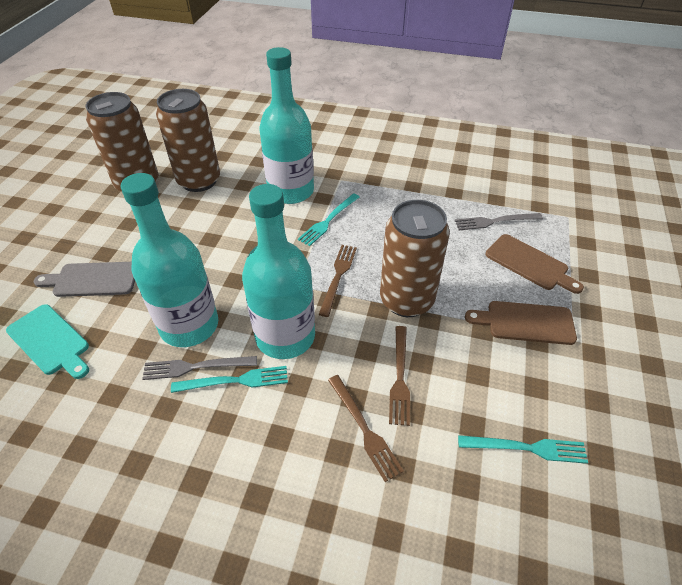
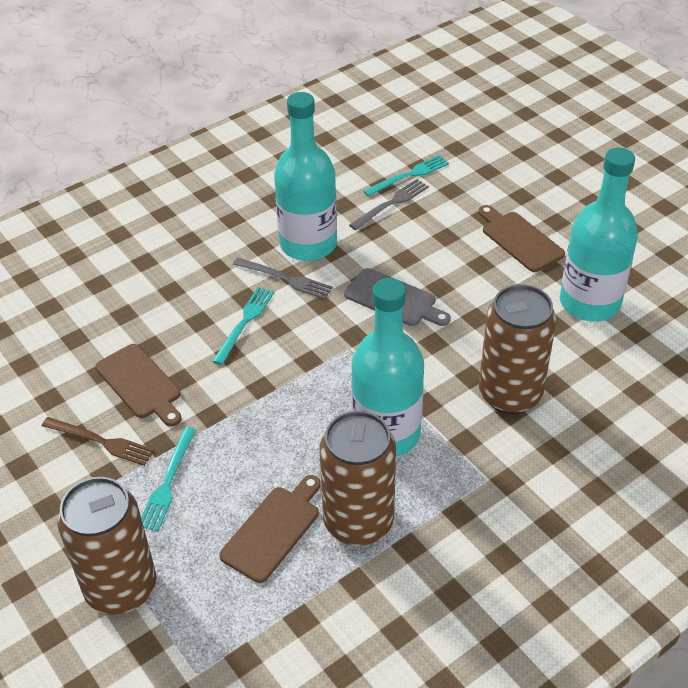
brown cutting board: 2 -> 3
brown fork: 3 -> 1
turquoise cutting board: 1 -> 0

